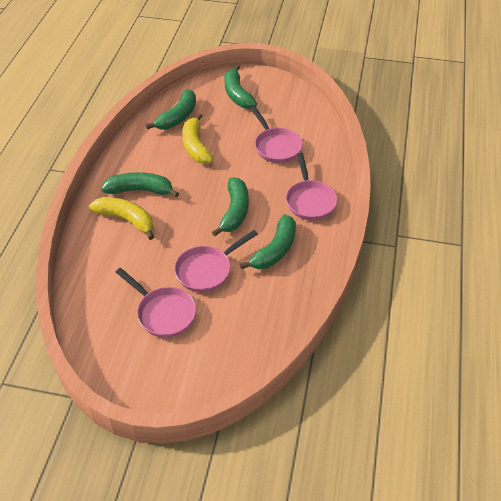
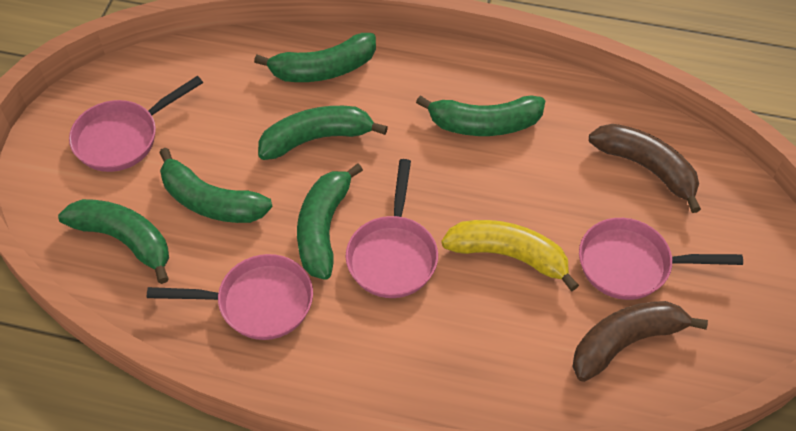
brown banana: 0 -> 2
green banana: 5 -> 6
yellow banana: 2 -> 1

